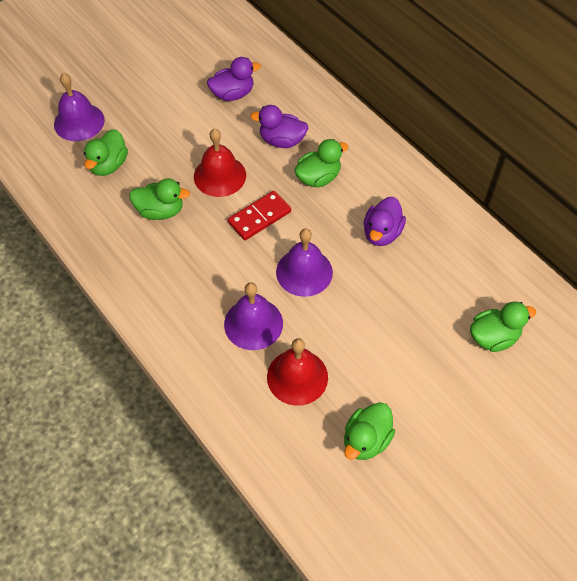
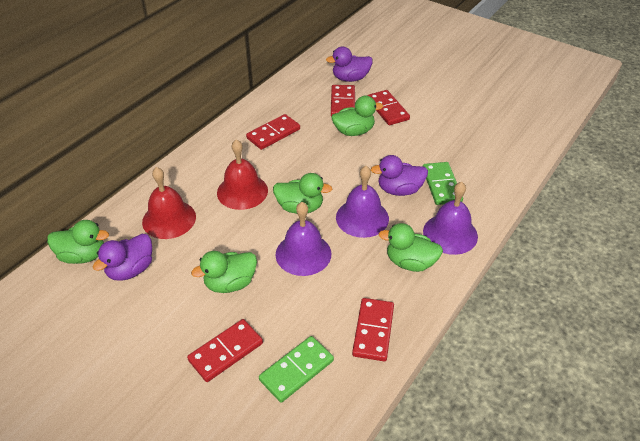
green domino: 0 -> 2
red domino: 1 -> 5

